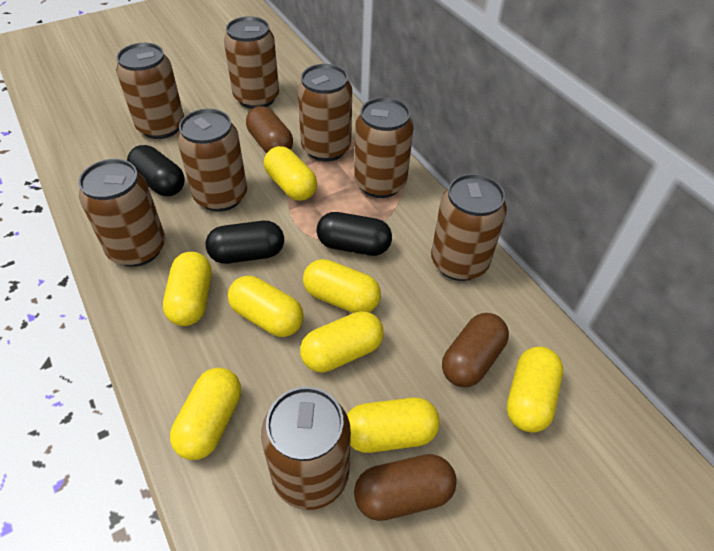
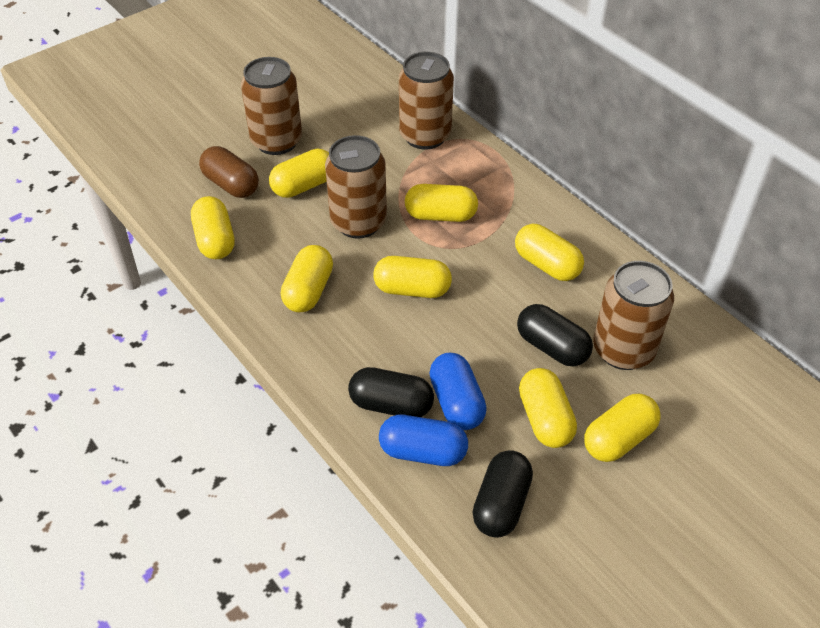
blue capsule: 0 -> 2
brown can: 8 -> 4
brown capsule: 3 -> 1

